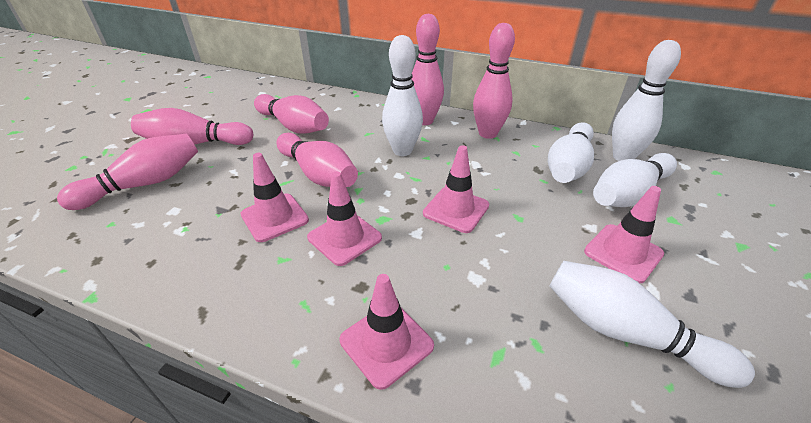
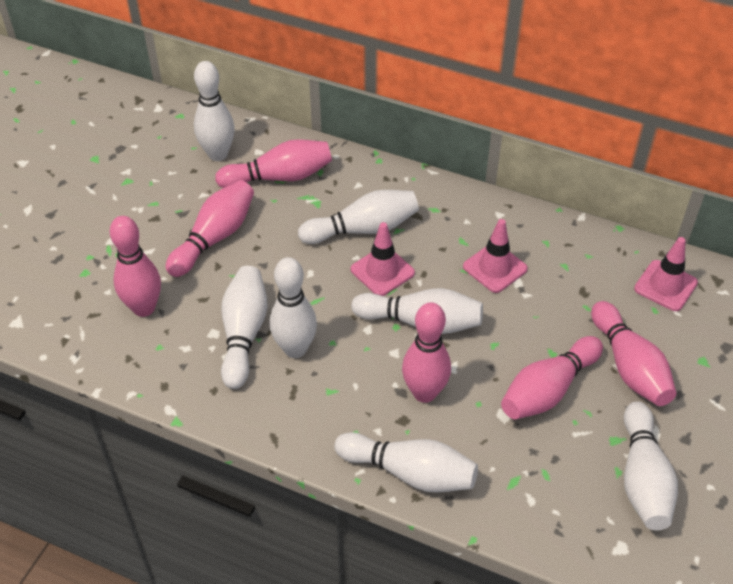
pink traffic cone: 5 -> 3
white bowling pin: 5 -> 7

